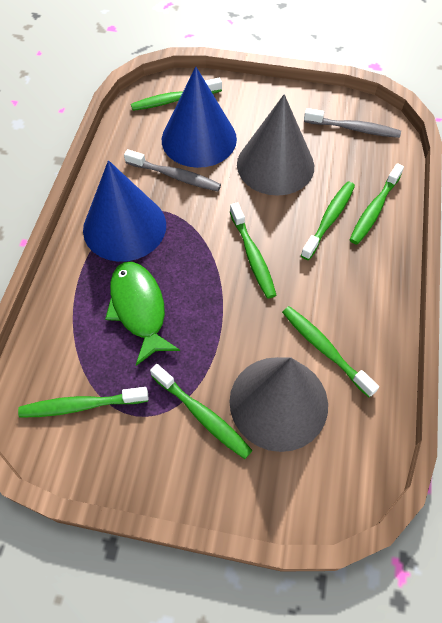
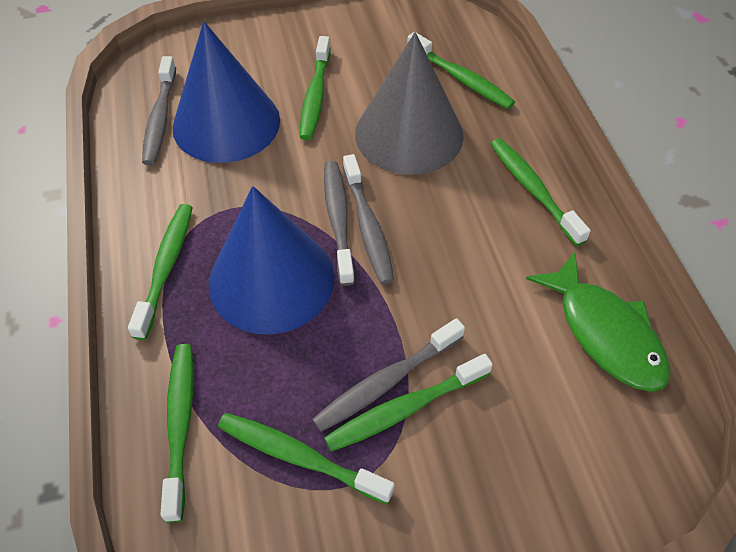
grey cone: 2 -> 1
grey toothbrush: 2 -> 4

